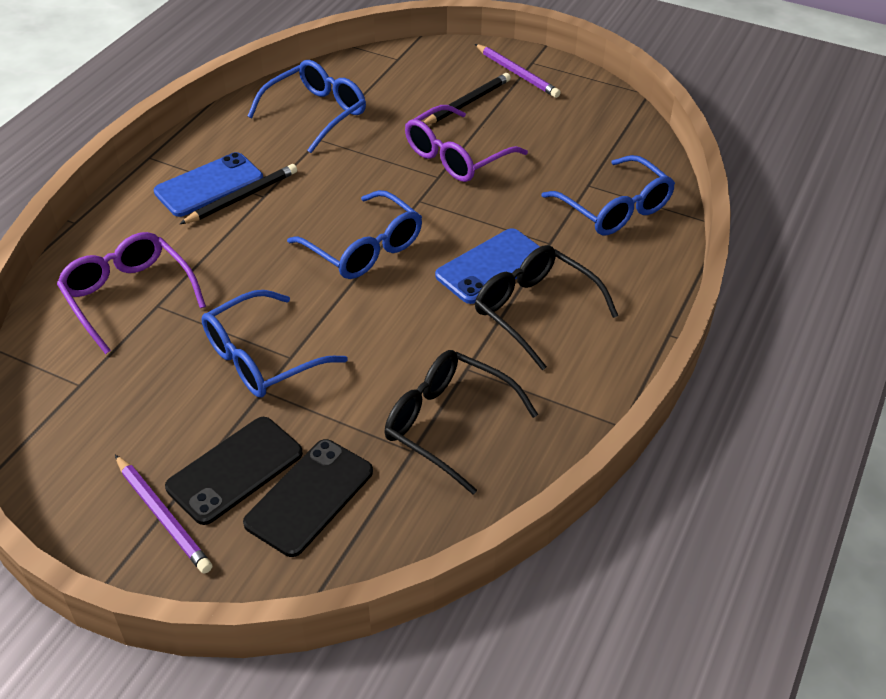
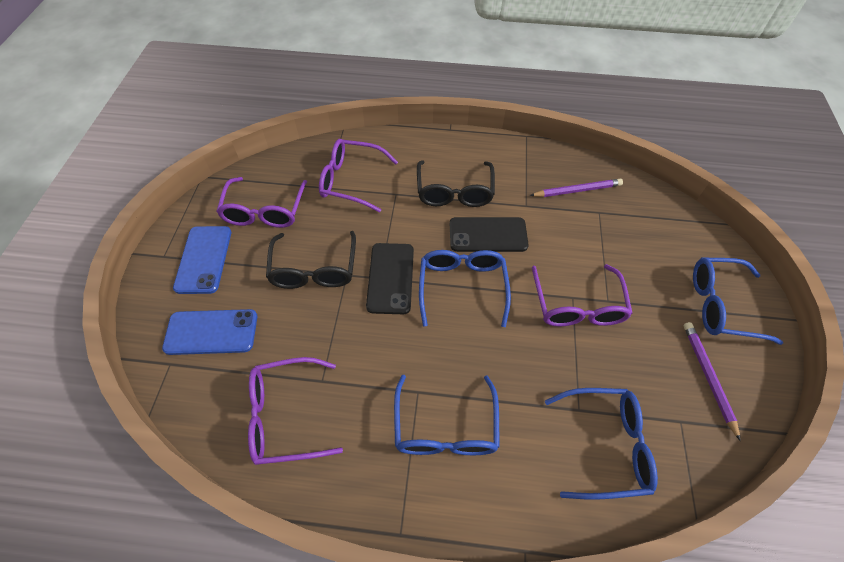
black pencil: 2 -> 0
purple glasses: 2 -> 4

